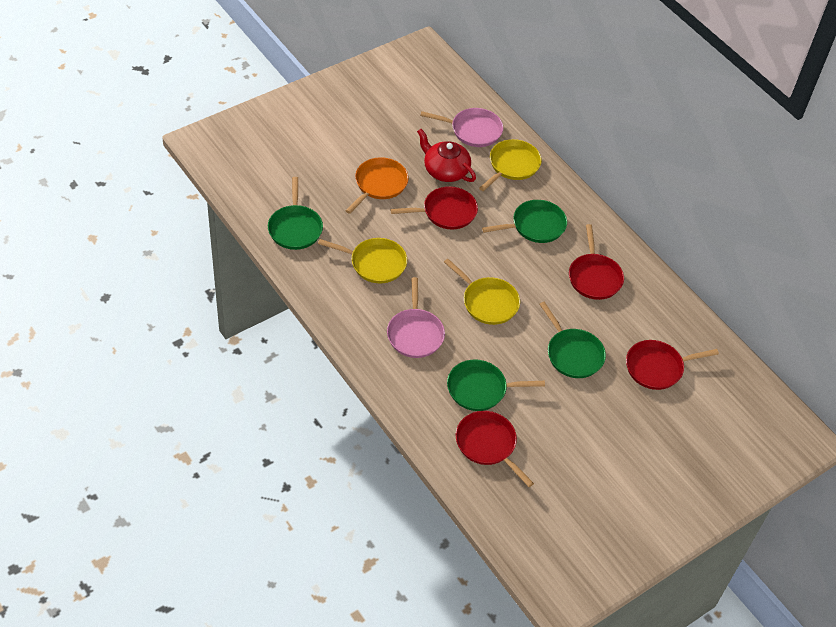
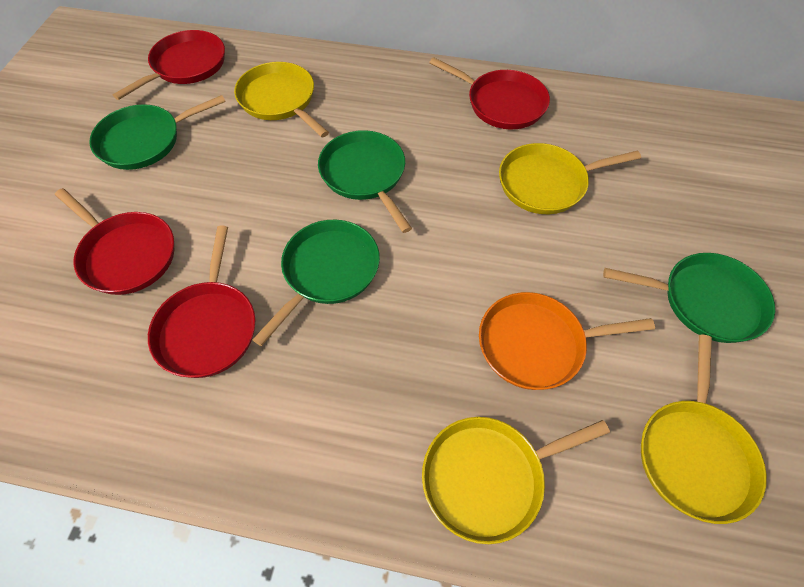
pink pan: 2 -> 0
red teapot: 1 -> 0
yellow pan: 3 -> 4

